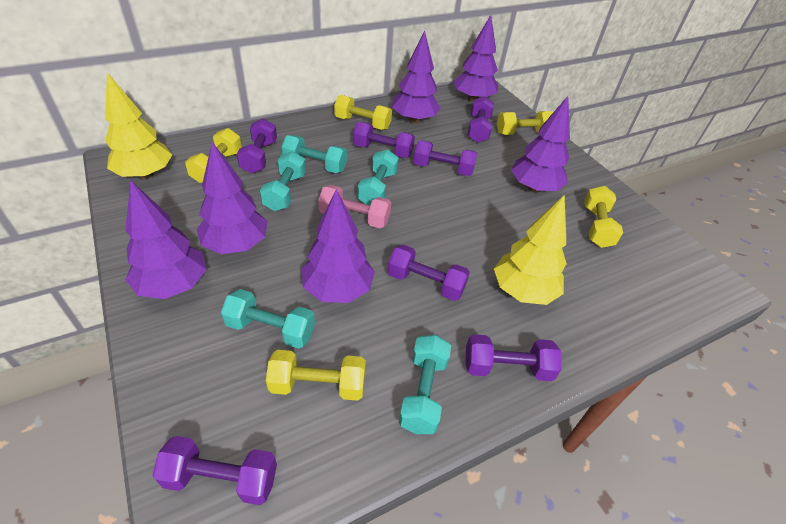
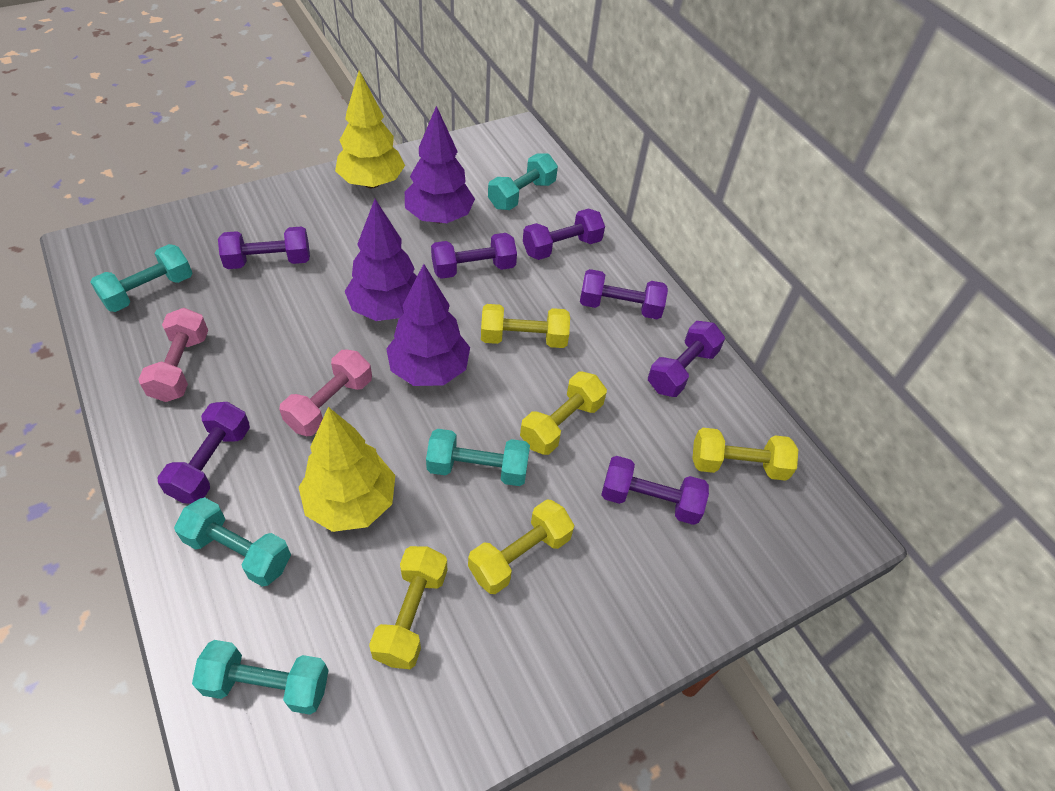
pink dumbbell: 1 -> 2
purple tree: 6 -> 3

